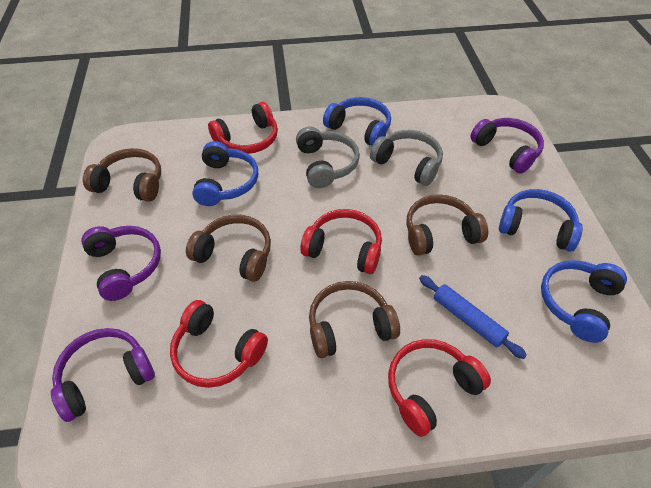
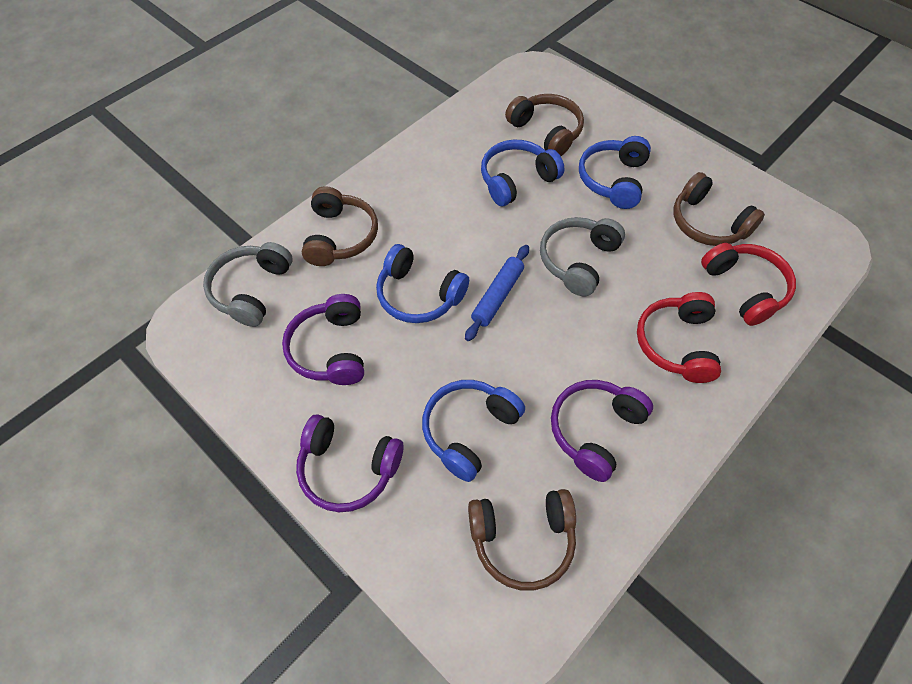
red headphones: 4 -> 2

